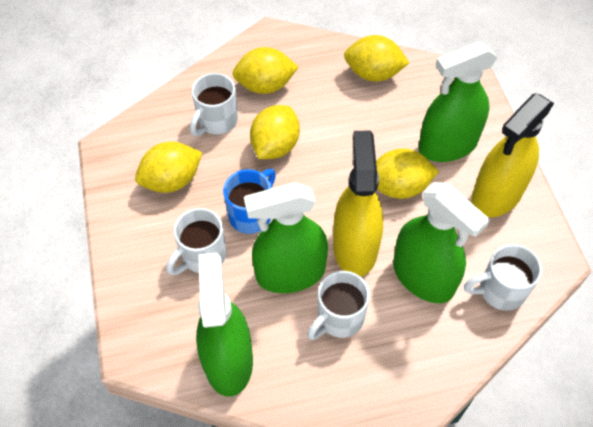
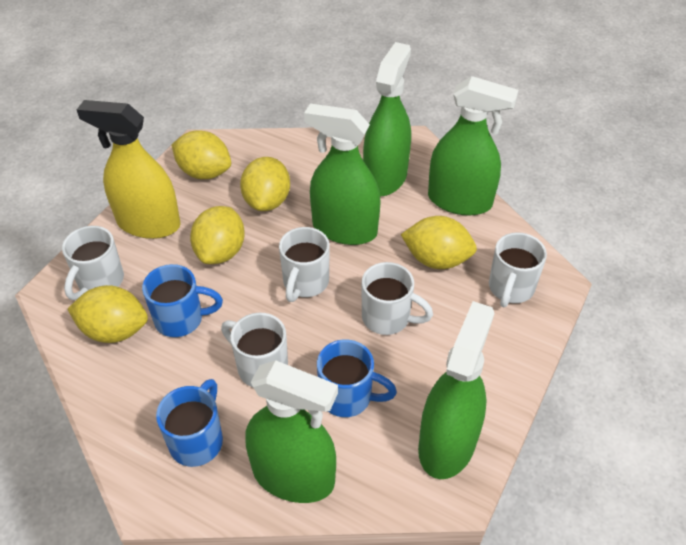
blue mug: 1 -> 3
green spray bottle: 4 -> 5
white mug: 4 -> 5
yellow spray bottle: 2 -> 1

